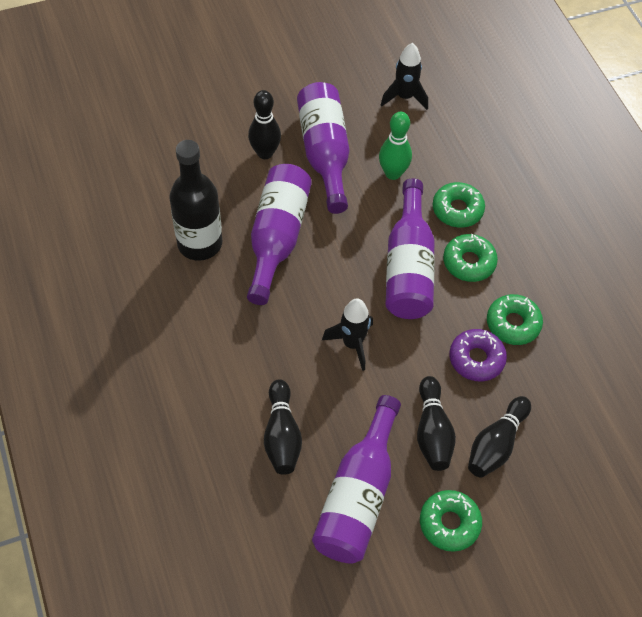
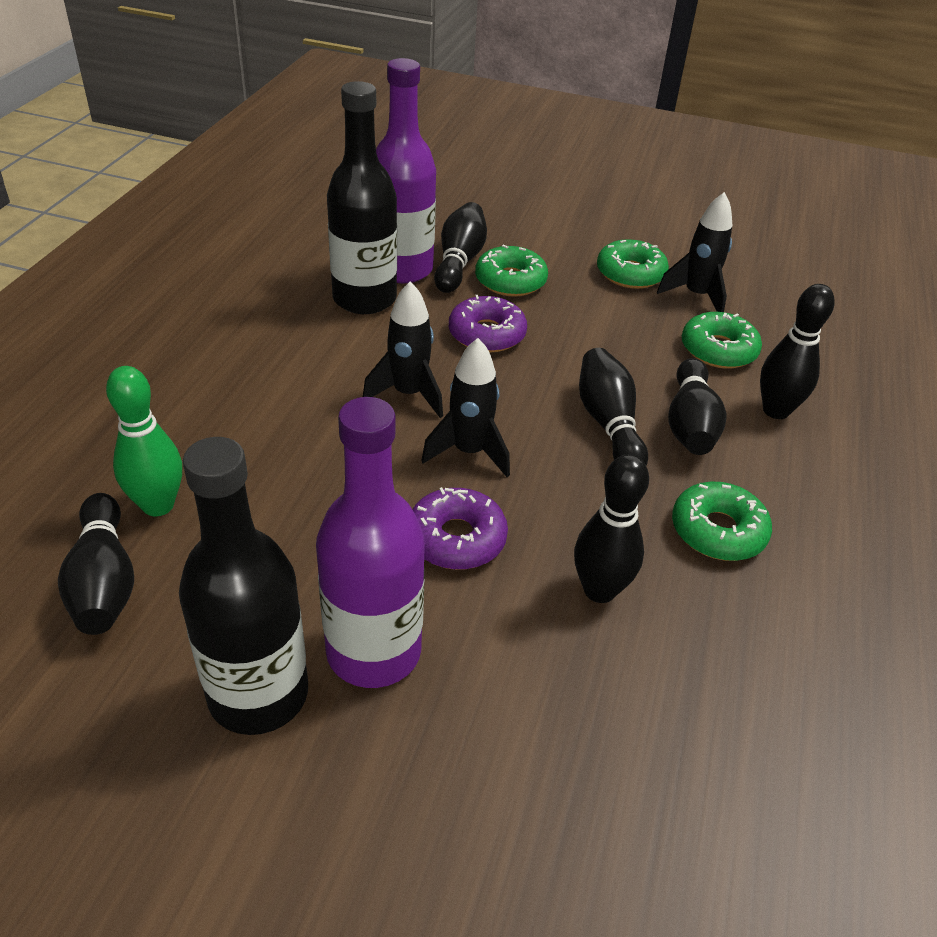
black bottle: 1 -> 2
black bowling pin: 4 -> 6
black rocket: 2 -> 3
purple bottle: 4 -> 2
purple donut: 1 -> 2

